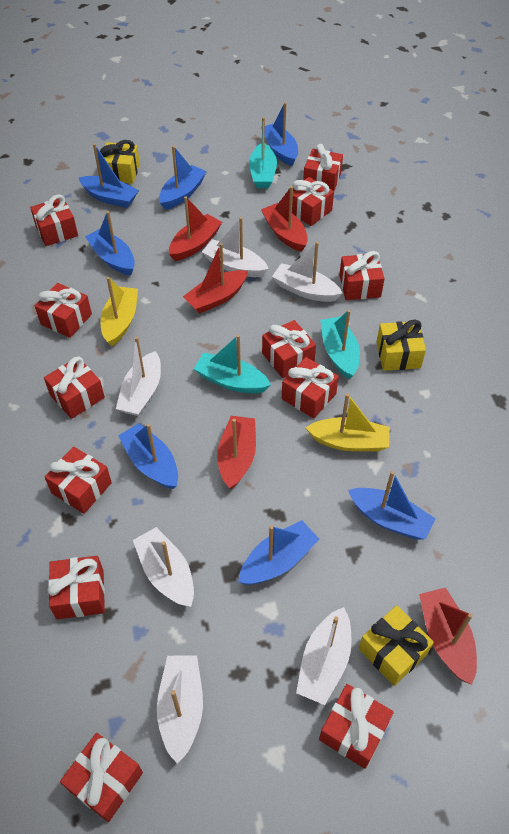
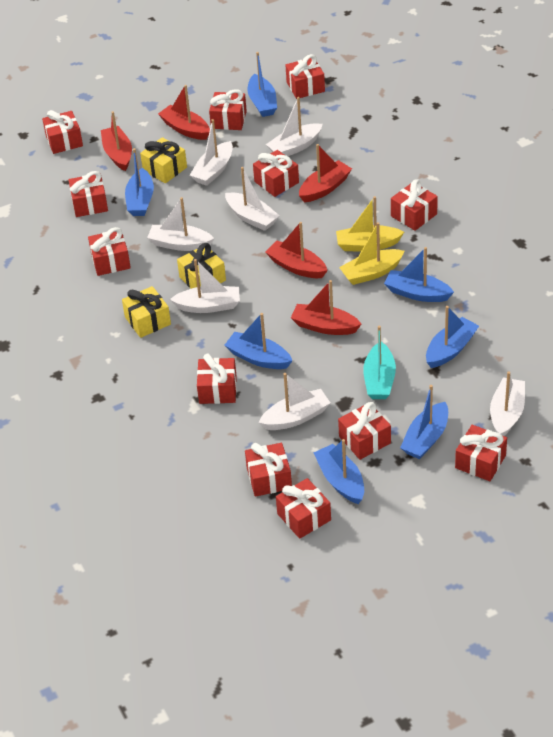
turquoise boat: 3 -> 1
white boat: 6 -> 7

